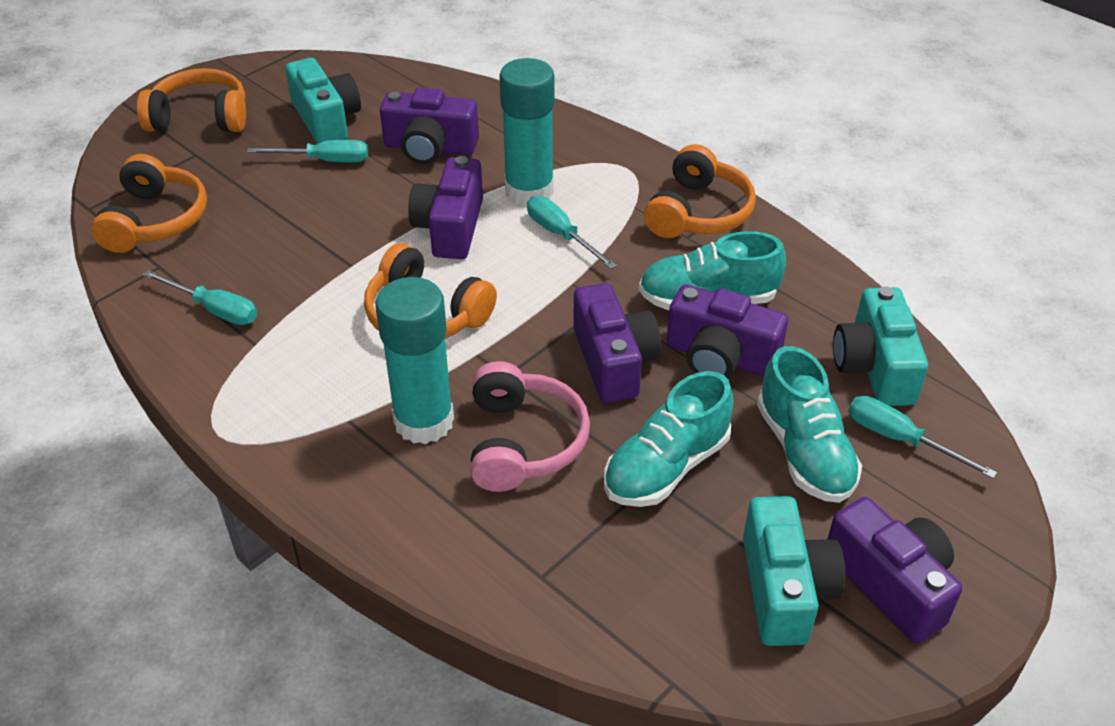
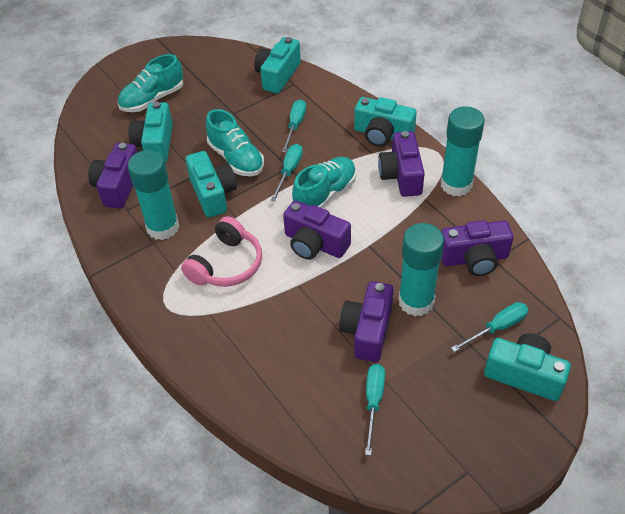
orange headphones: 4 -> 0
turquoise camera: 3 -> 5
turquoise glue stick: 2 -> 3

